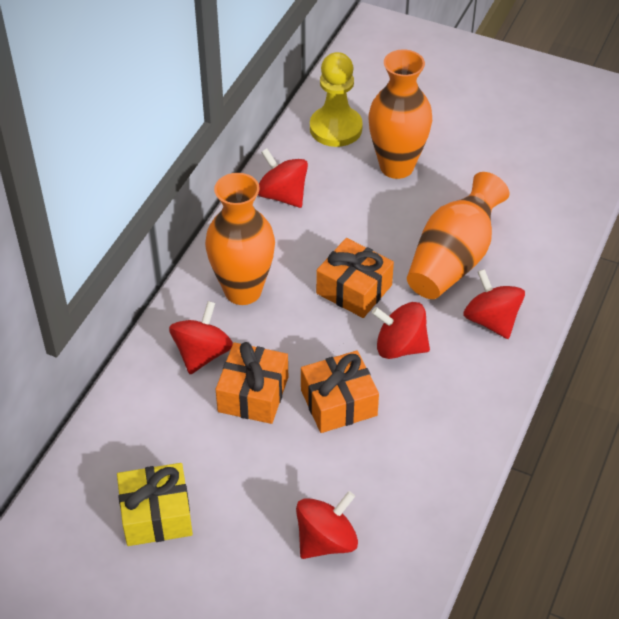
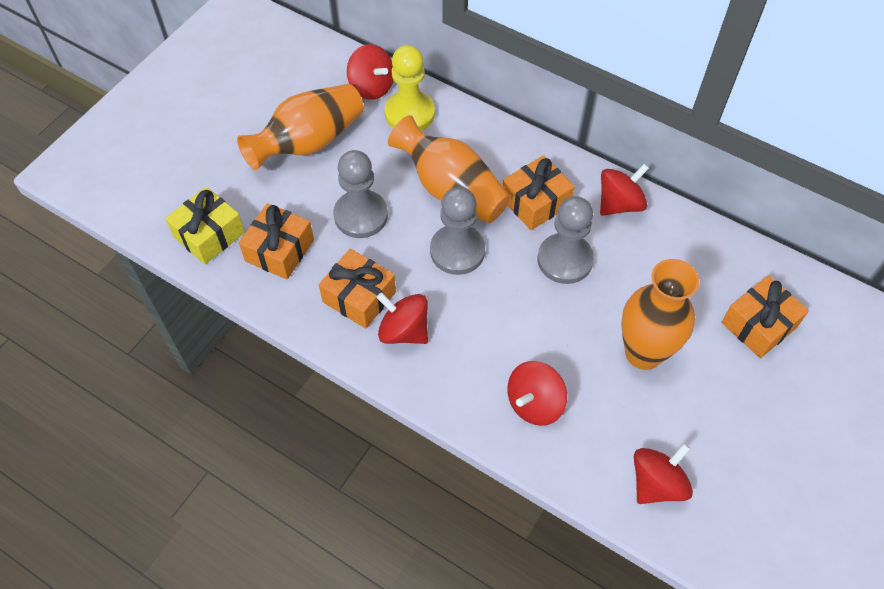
grey pawn: 0 -> 3
orange gift: 3 -> 4

